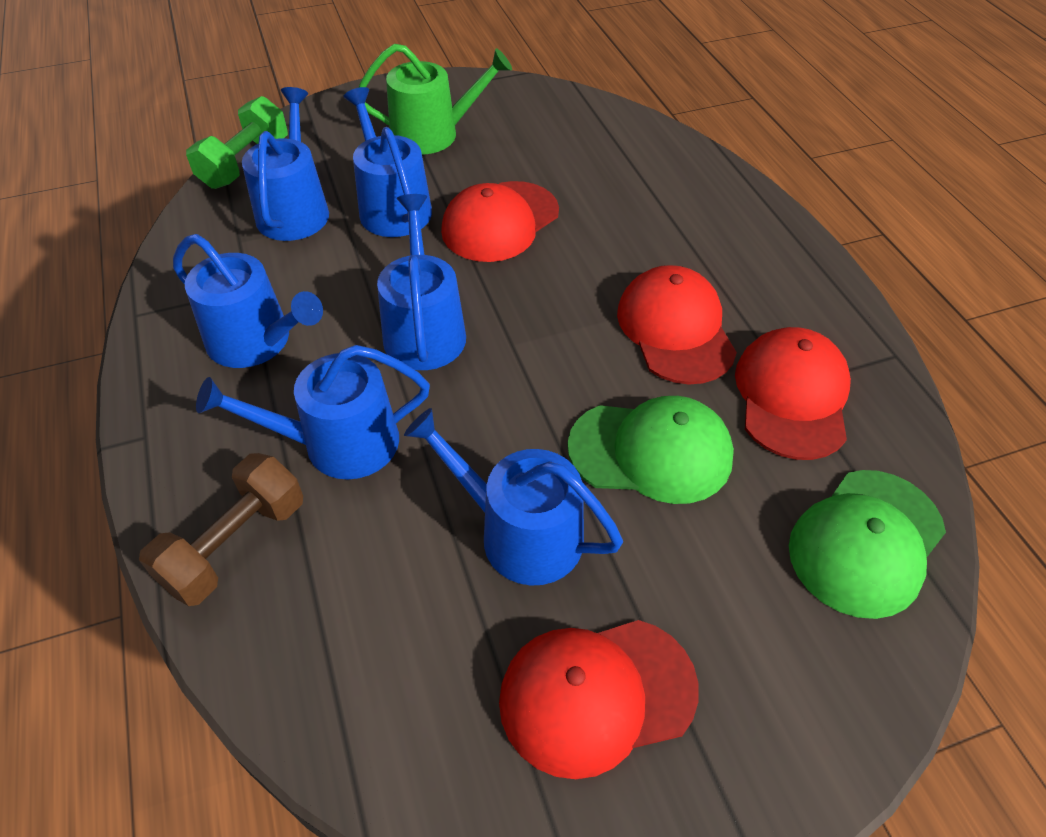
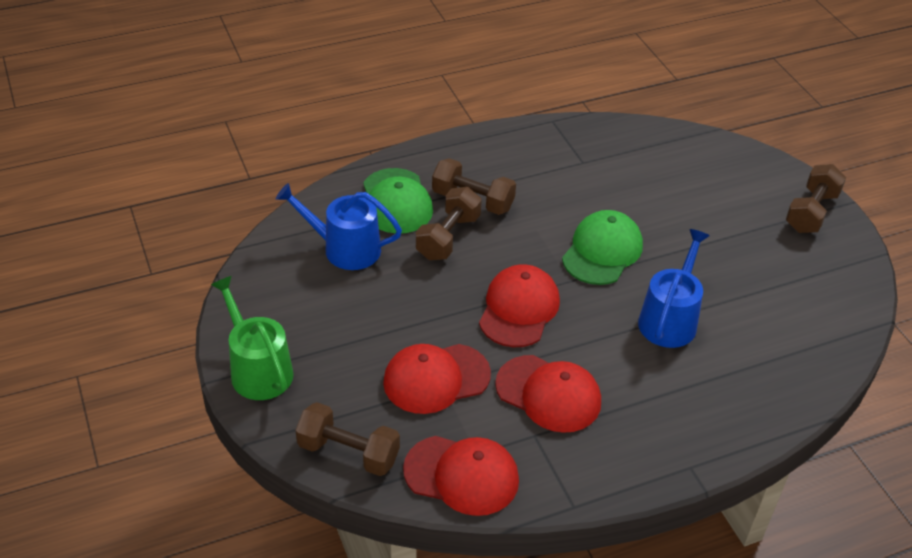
blue watering can: 6 -> 2
brown dumbbell: 1 -> 4
green dumbbell: 1 -> 0

